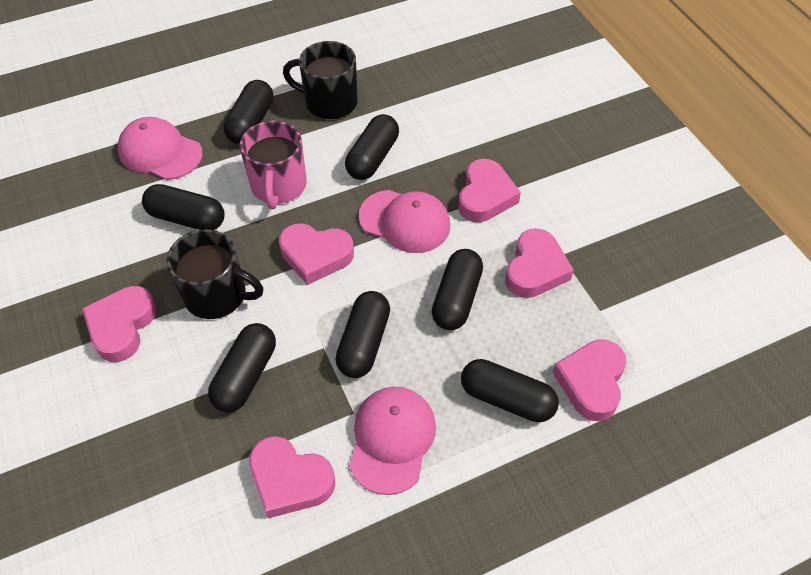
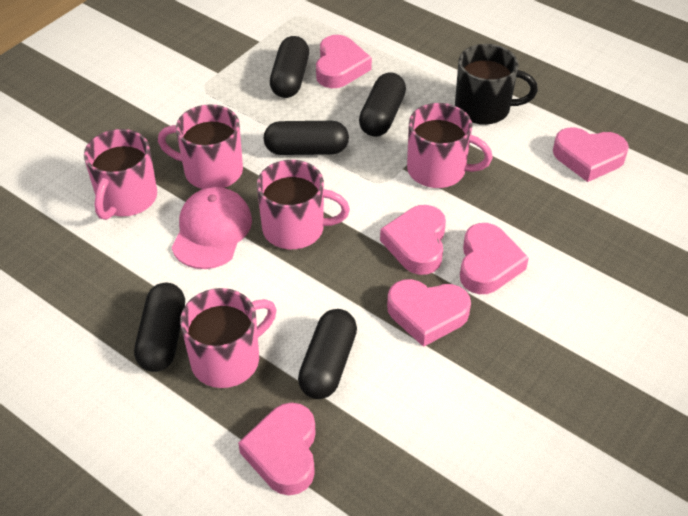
black capsule: 7 -> 5
black mug: 2 -> 1
pink cap: 3 -> 1
pink mug: 1 -> 5

